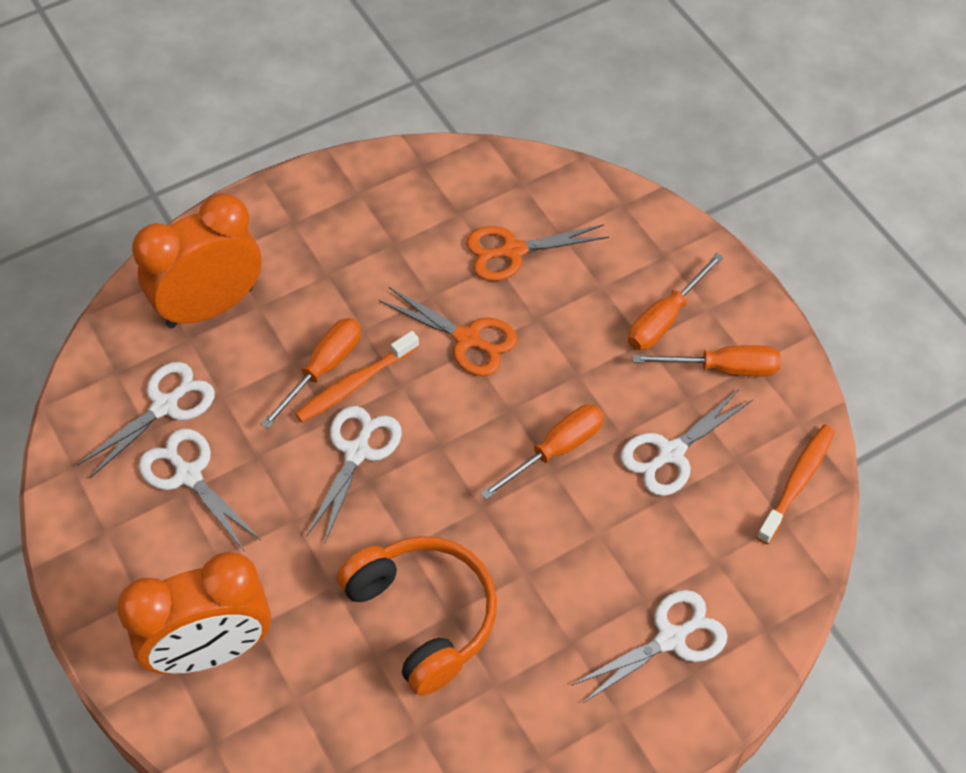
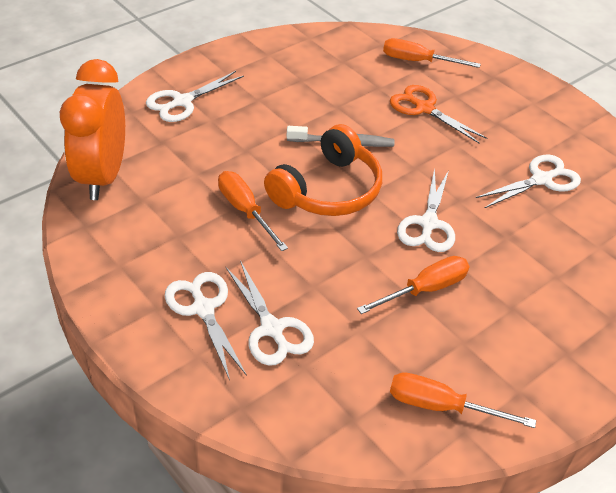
grey toothbrush: 0 -> 1
orange clock: 2 -> 1
orange scissors: 2 -> 1
orange toothbrush: 2 -> 0

